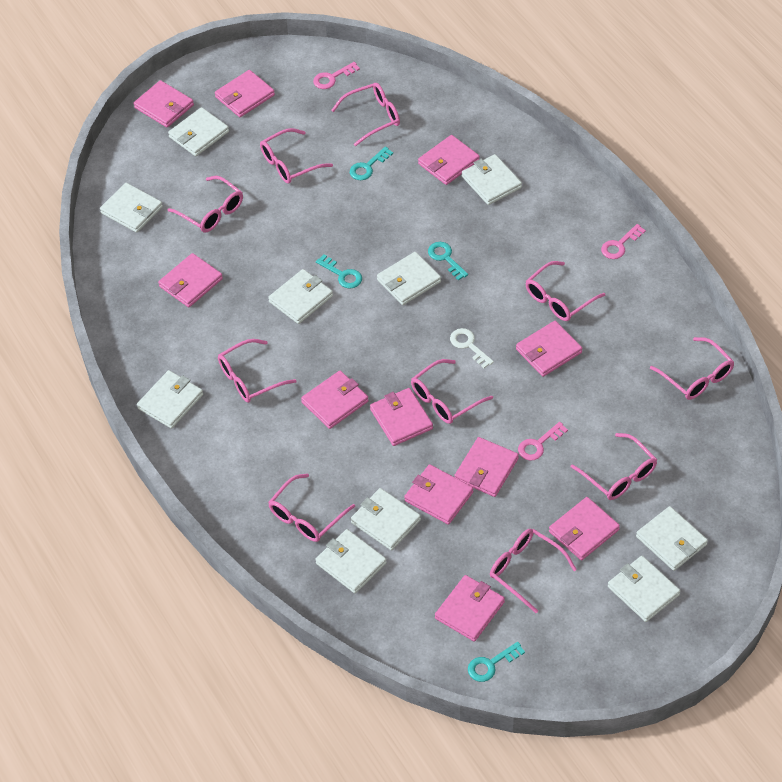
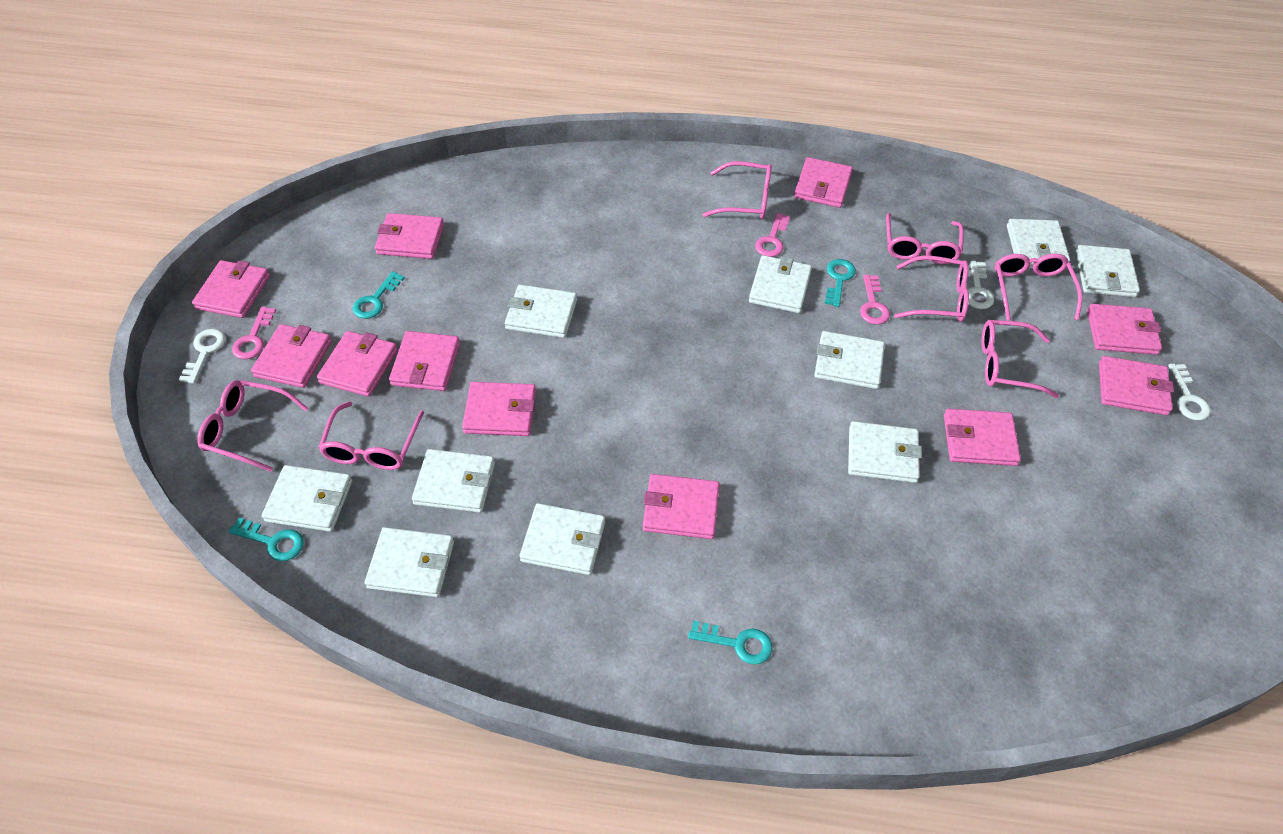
pink glasses: 10 -> 7
white key: 1 -> 3

